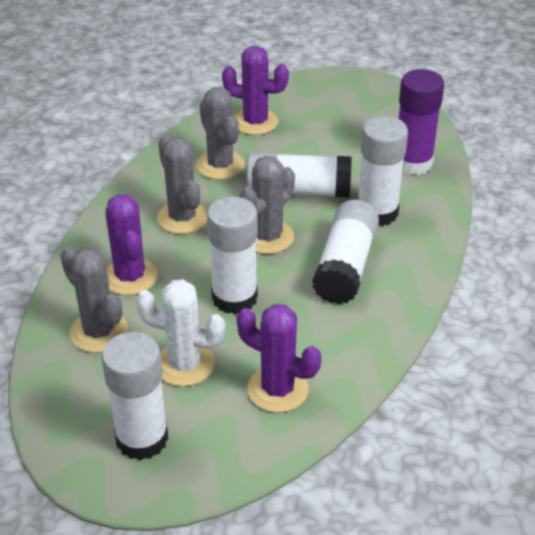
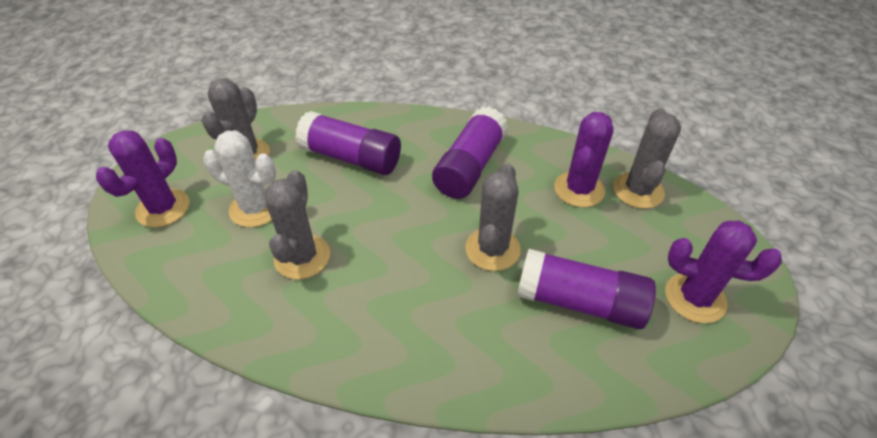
purple glue stick: 1 -> 3
white glue stick: 5 -> 0

